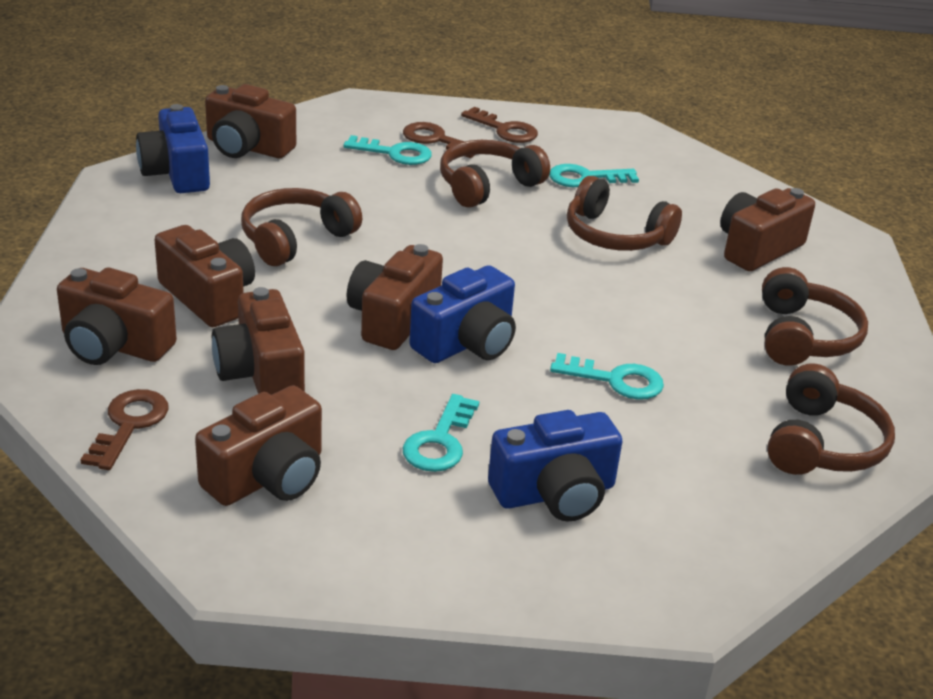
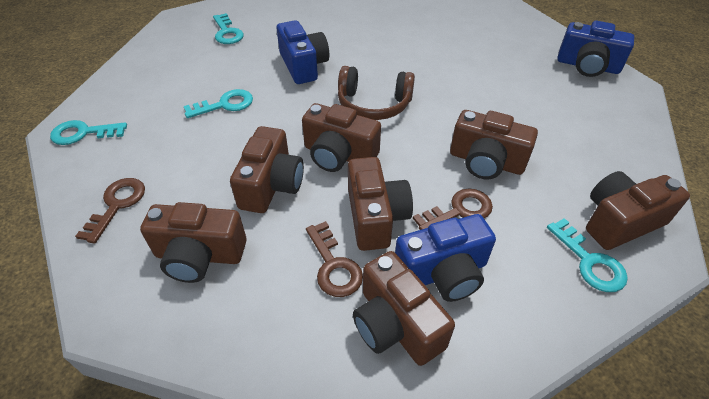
brown headphones: 5 -> 1

